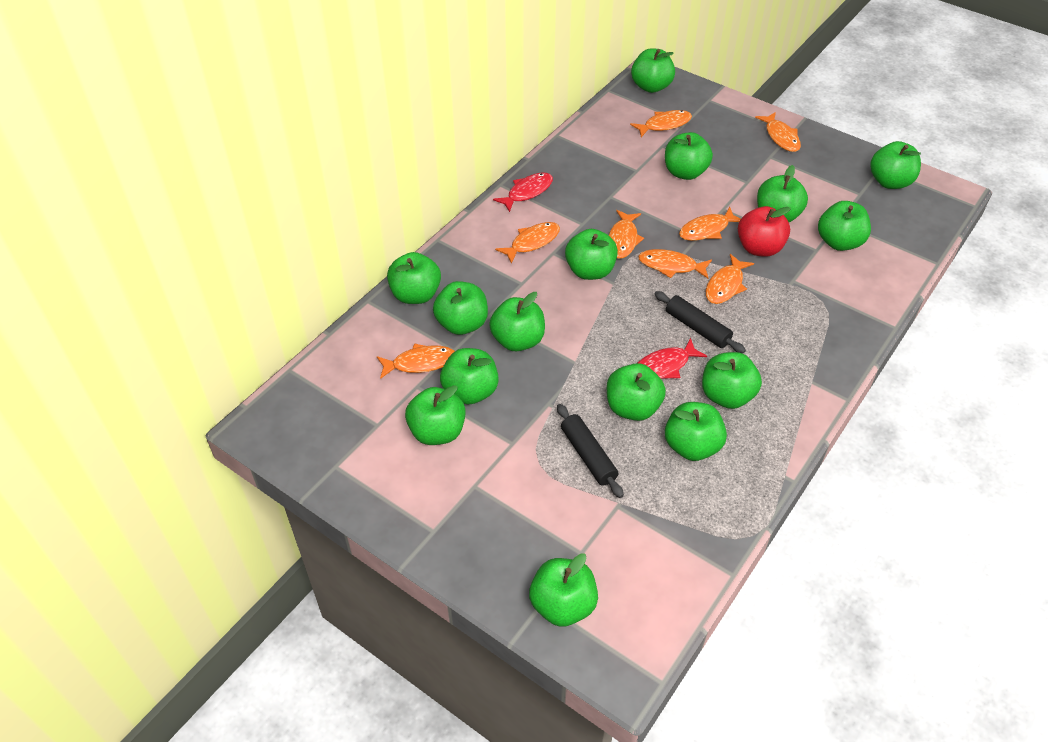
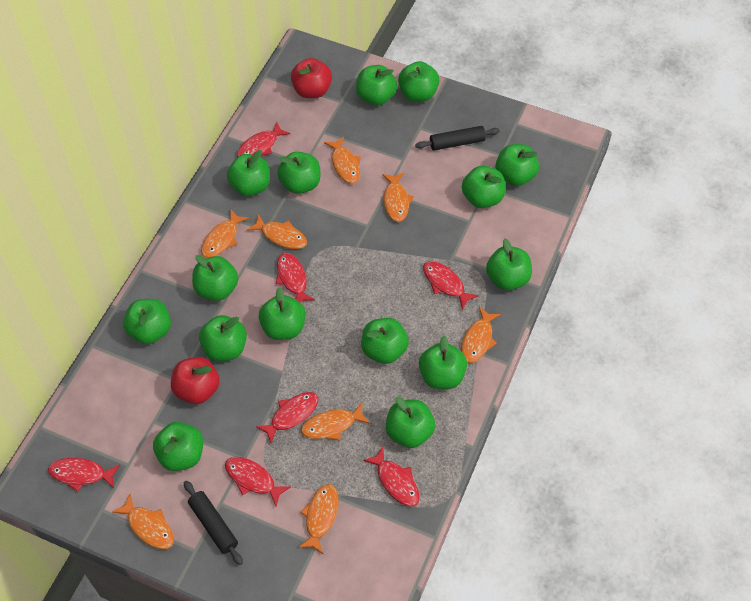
red apple: 1 -> 2
red fish: 2 -> 7

